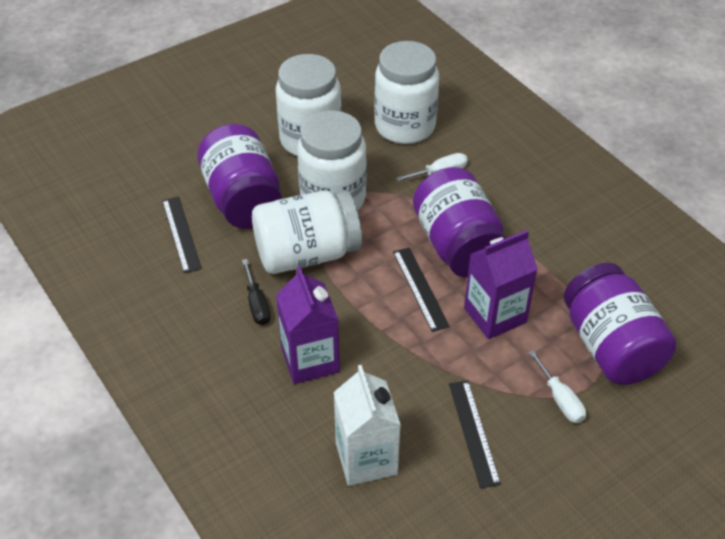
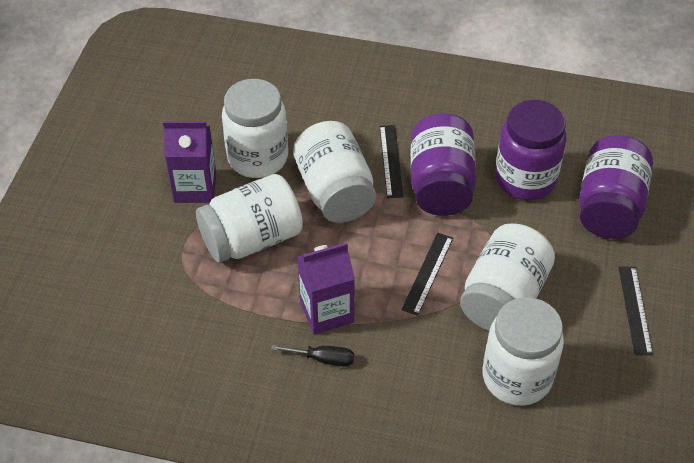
white carton: 1 -> 0
white jar: 4 -> 5
white screwdriver: 2 -> 0

